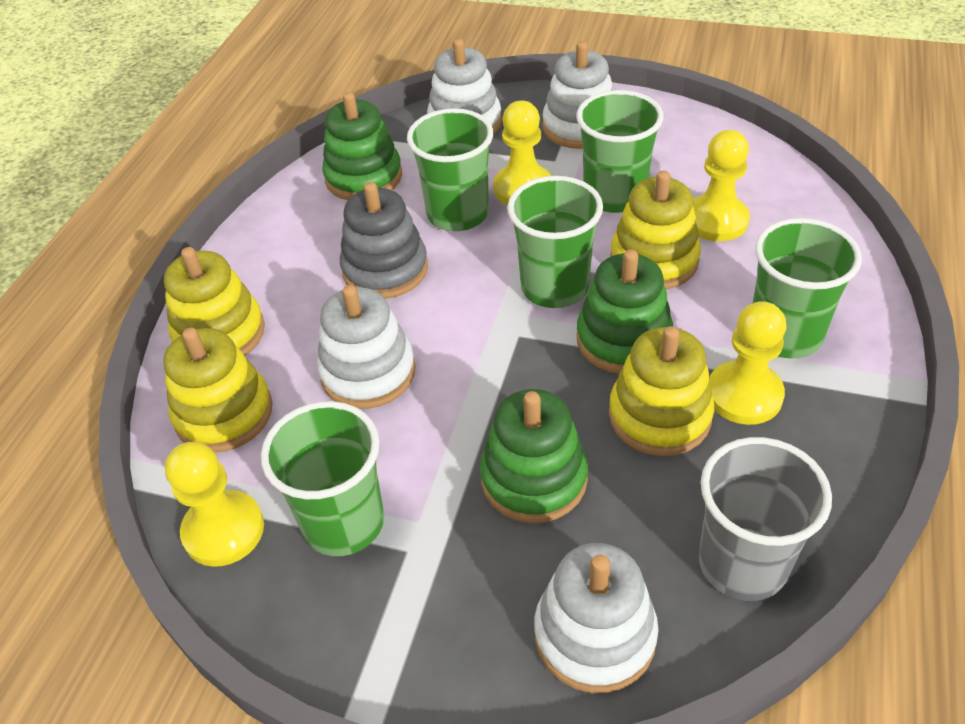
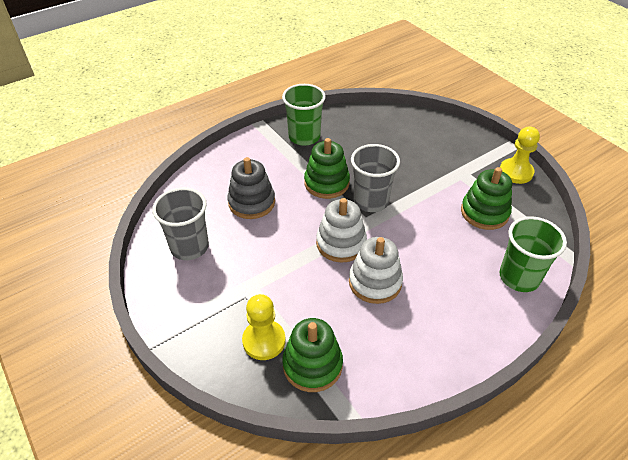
green cup: 5 -> 2
grey cup: 1 -> 2
white stacking toy: 4 -> 2
yellow pawn: 4 -> 2
yellow stacking toy: 4 -> 0

